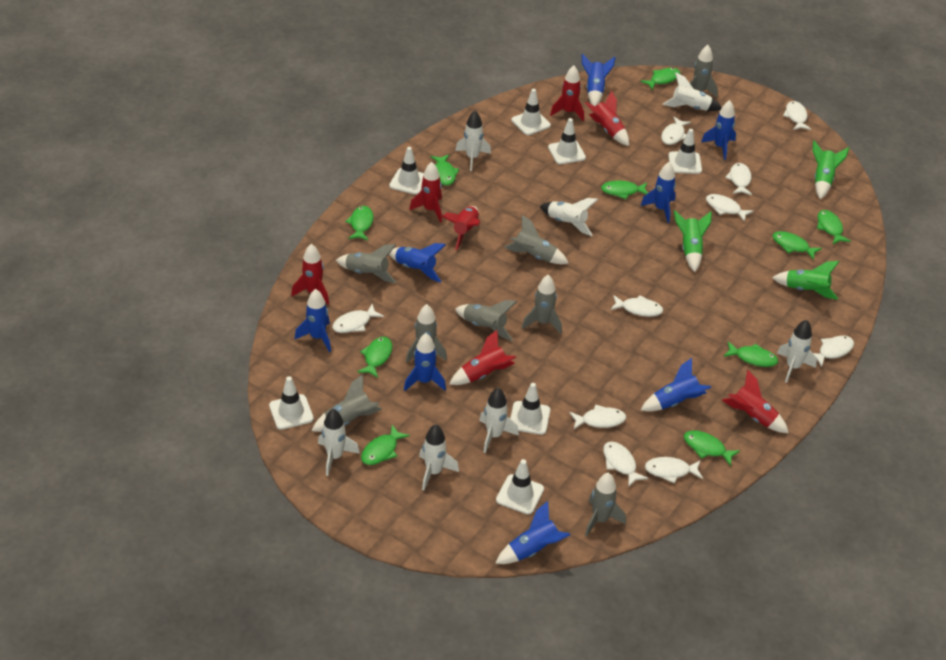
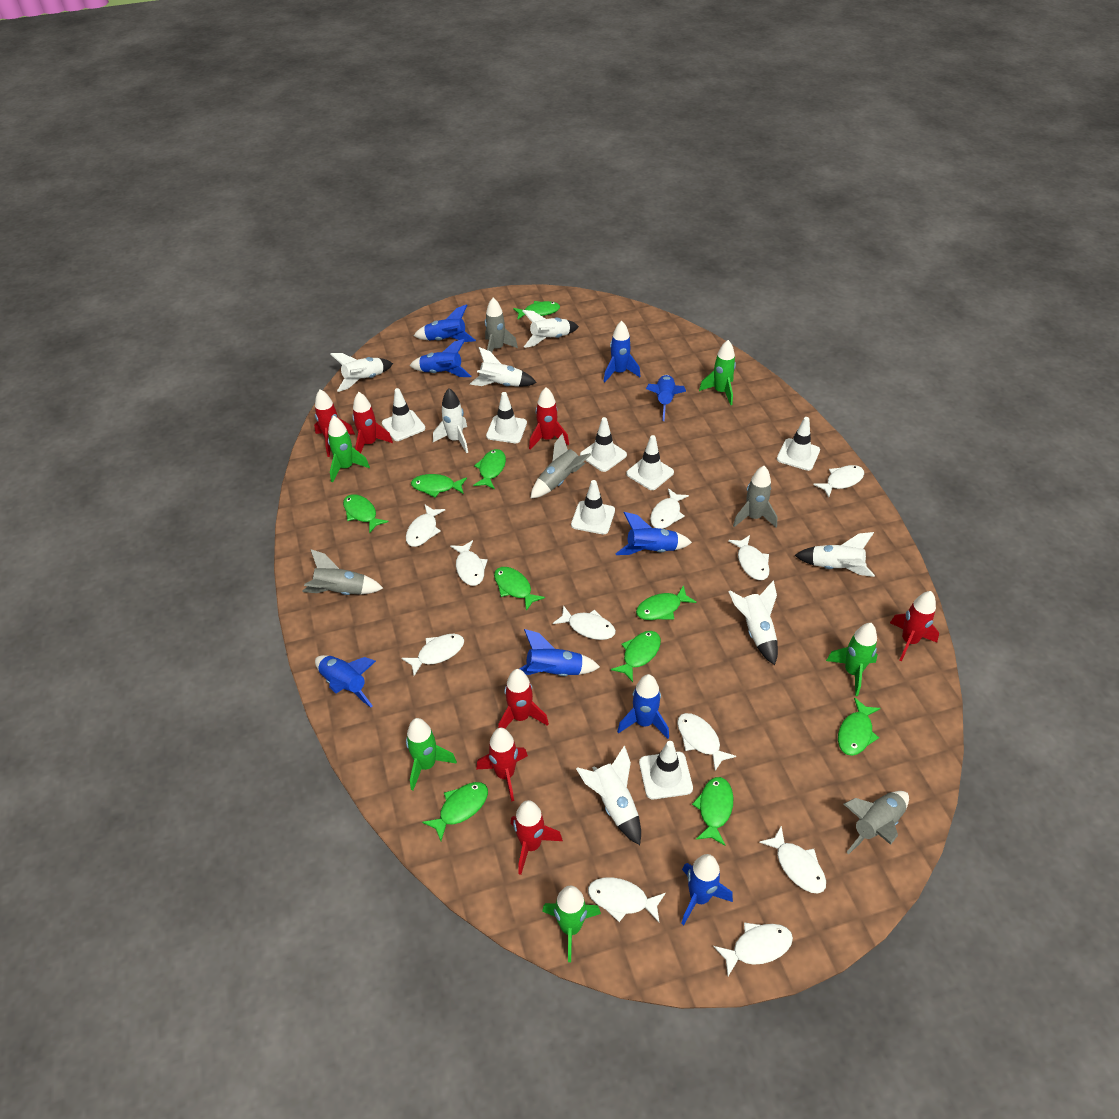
blue rocket: 8 -> 9
green rocket: 3 -> 5
grey rocket: 8 -> 5
white fish: 10 -> 11

